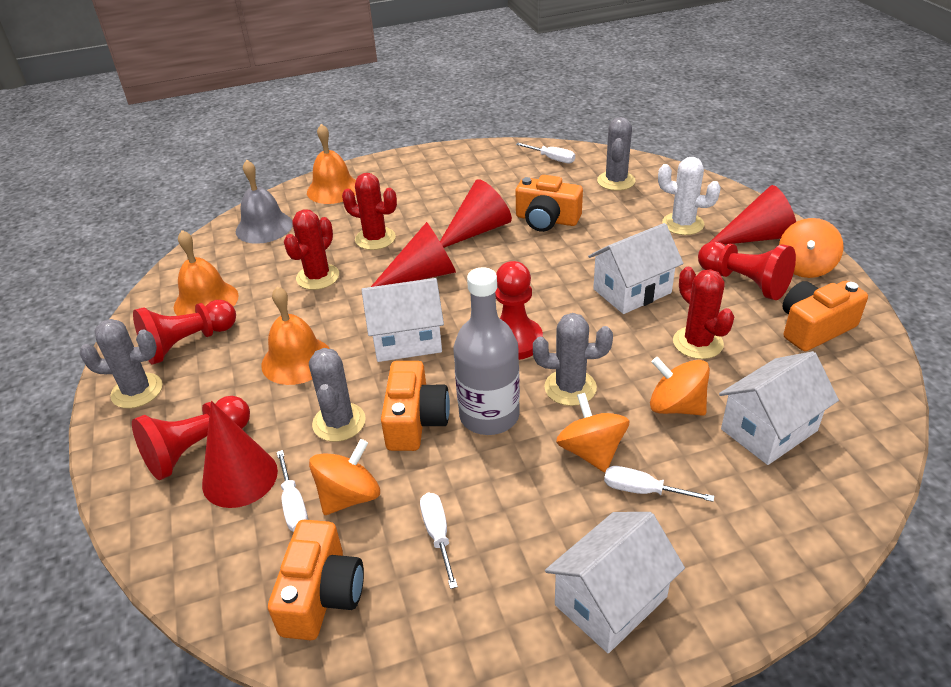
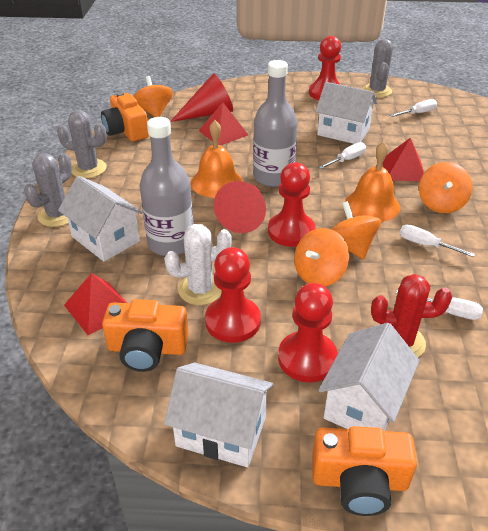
grey bell: 1 -> 0
grey bottle: 1 -> 2
grey cactus: 4 -> 3
orange bell: 3 -> 2
orange camera: 4 -> 3
red cactus: 3 -> 1
red cone: 4 -> 2
red pyramid: 0 -> 3

